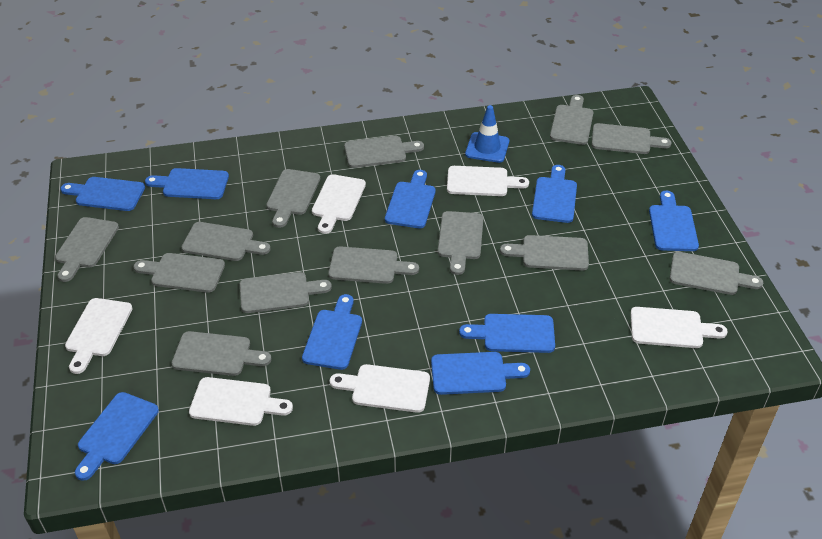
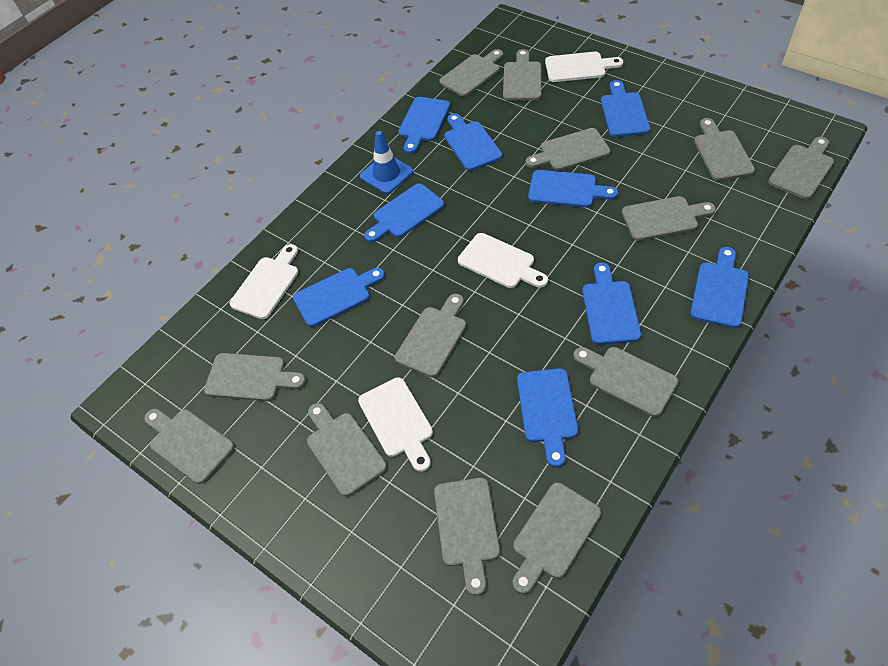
white cutting board: 6 -> 4

